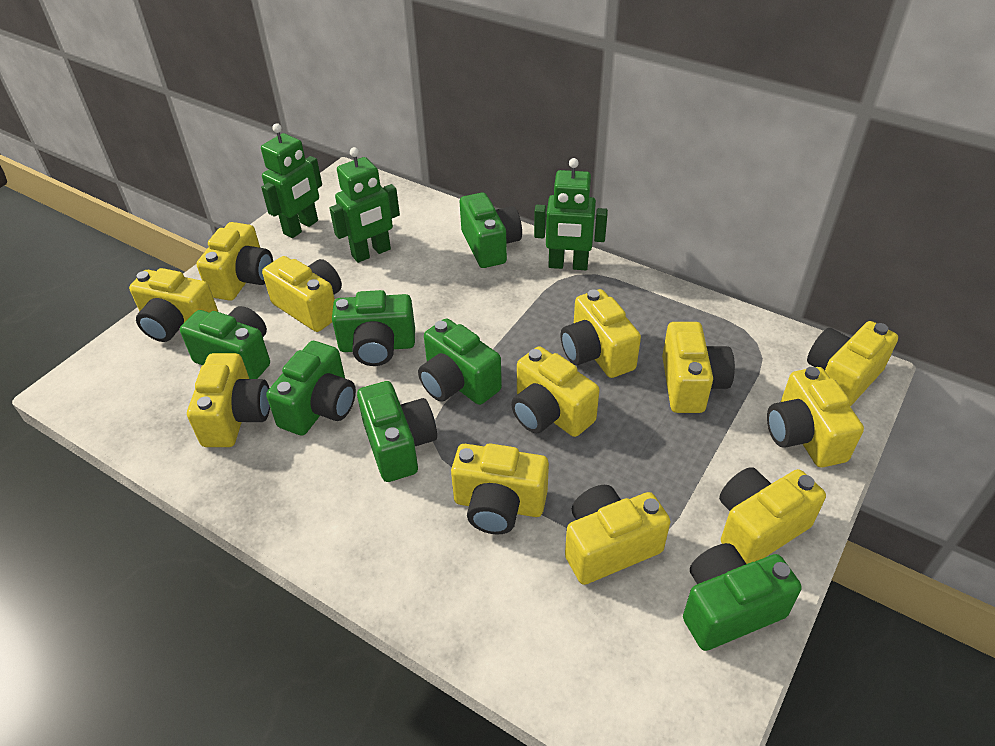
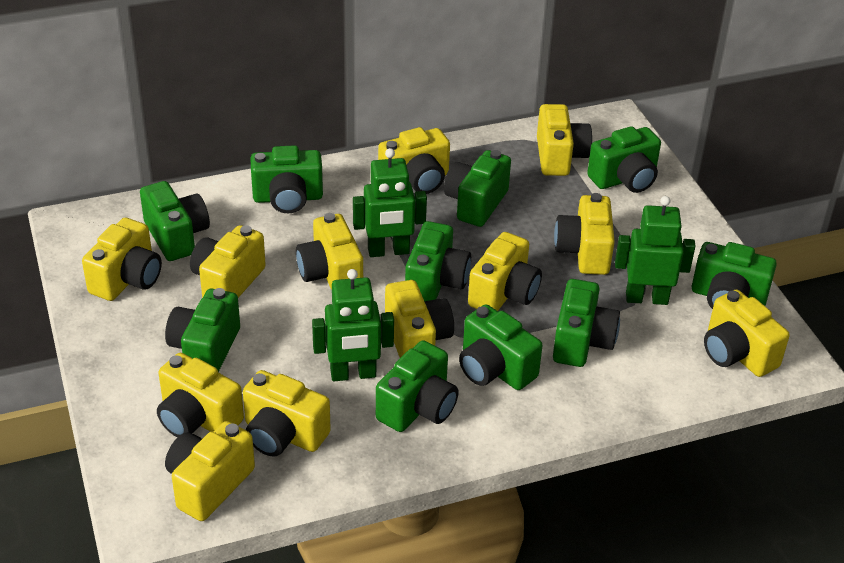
green camera: 7 -> 10

